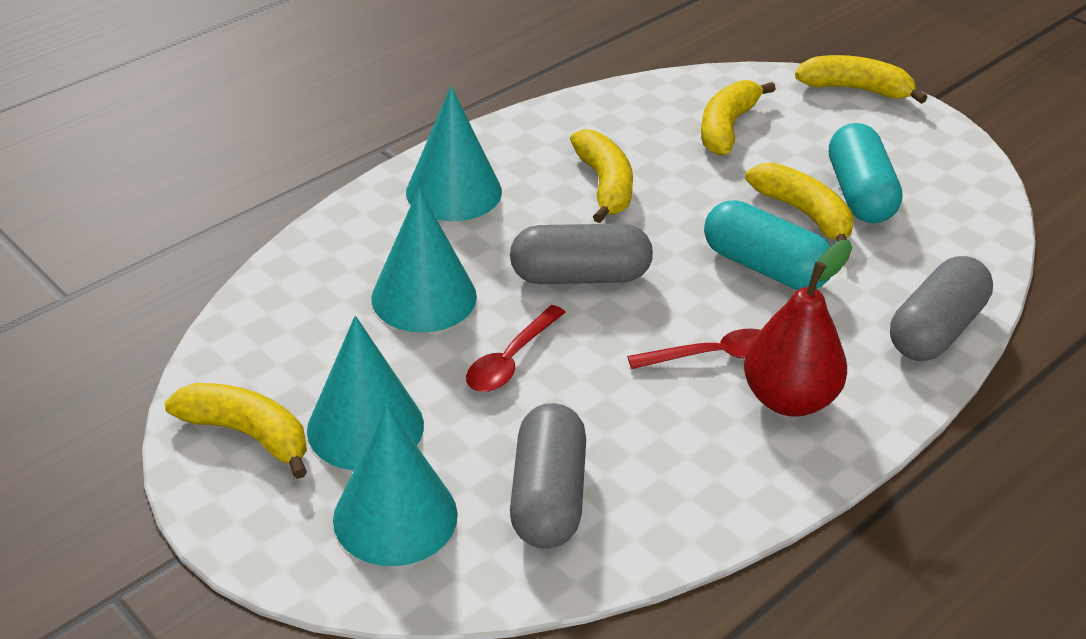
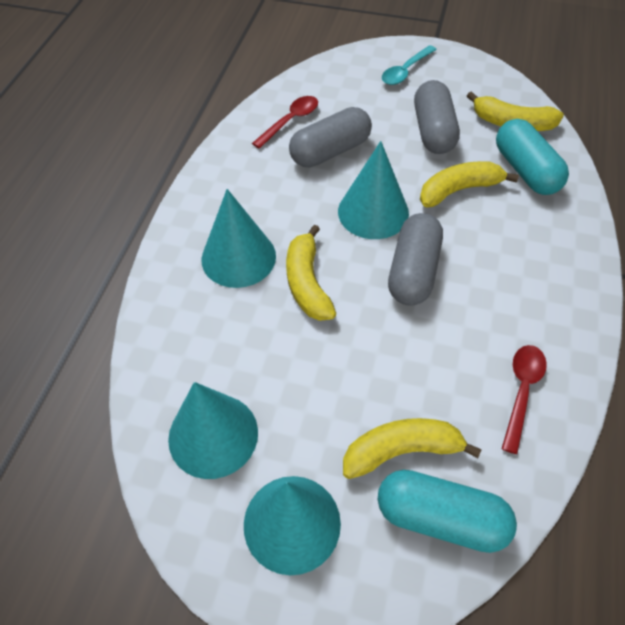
red pear: 1 -> 0
turquoise spoon: 0 -> 1
yellow banana: 5 -> 4

